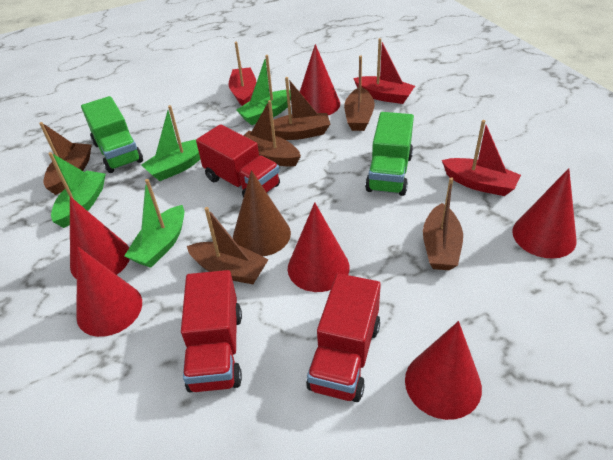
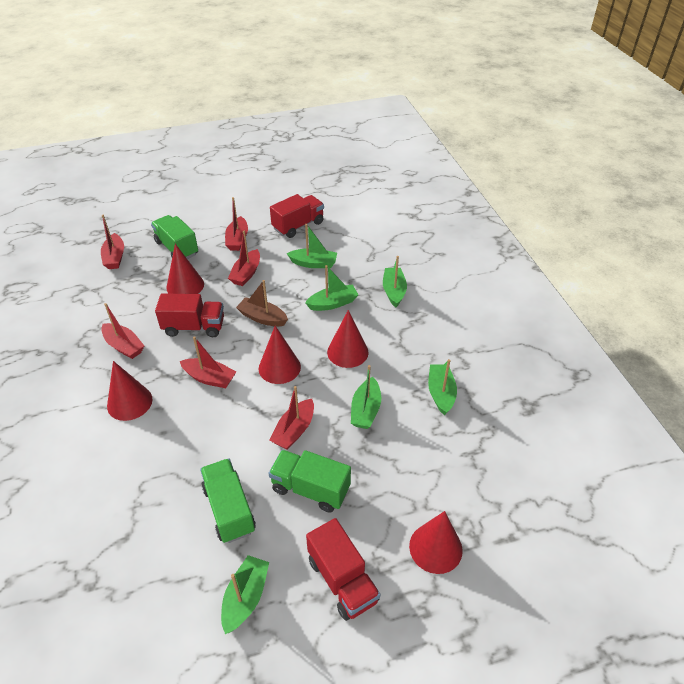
brown boat: 6 -> 1
brown cone: 1 -> 0
green boat: 4 -> 6
green truck: 2 -> 3
red boat: 3 -> 6
red cone: 6 -> 5

